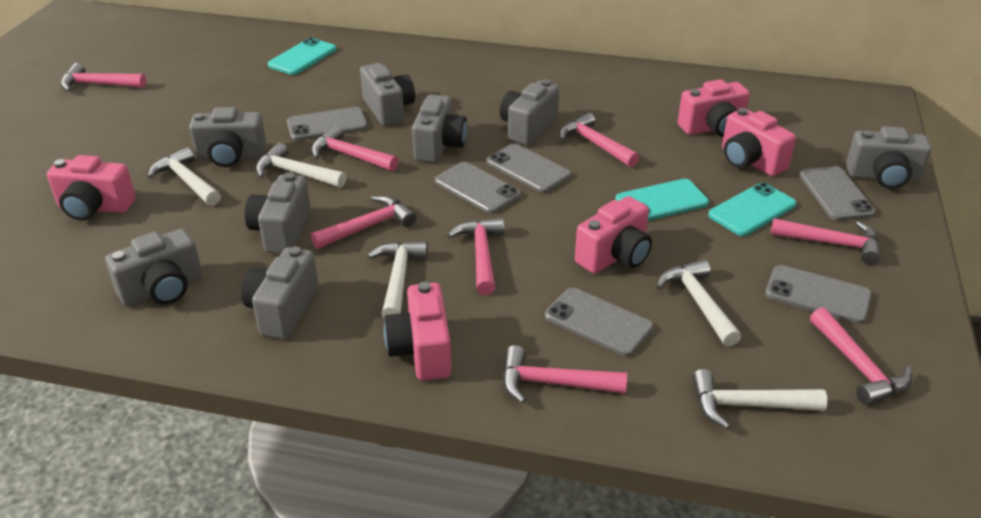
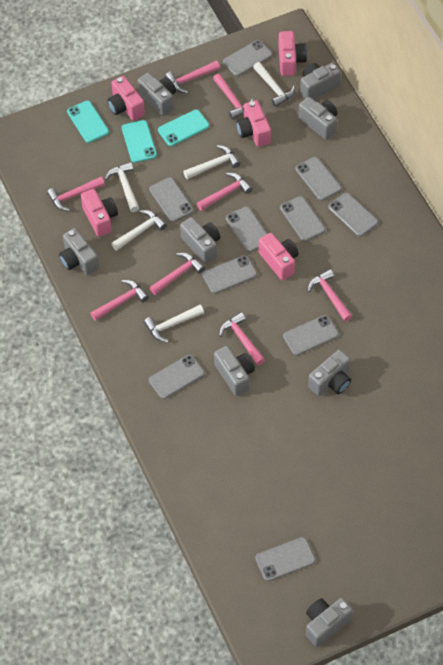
grey phone: 6 -> 10

